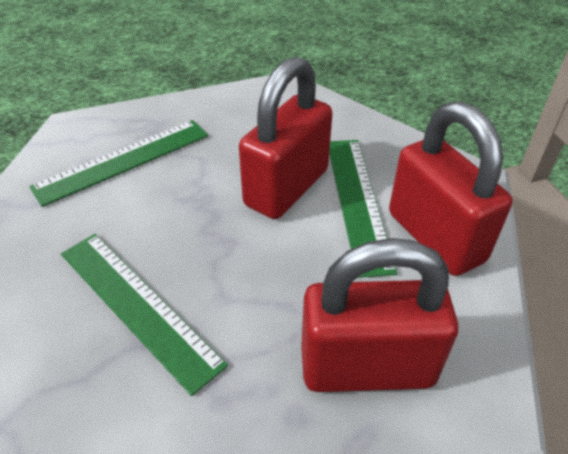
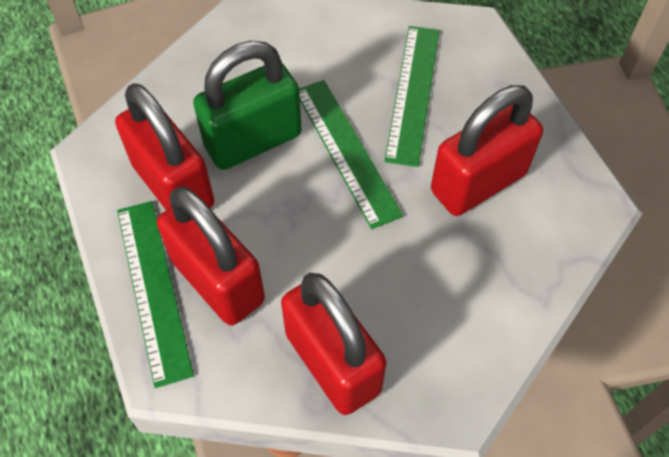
green padlock: 0 -> 1
red padlock: 3 -> 4

